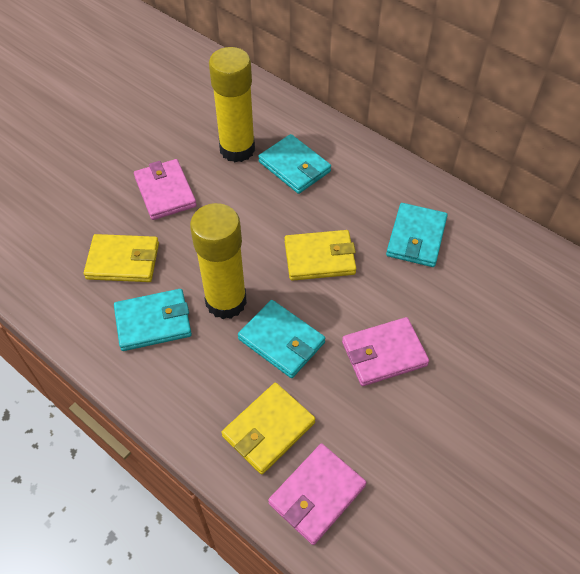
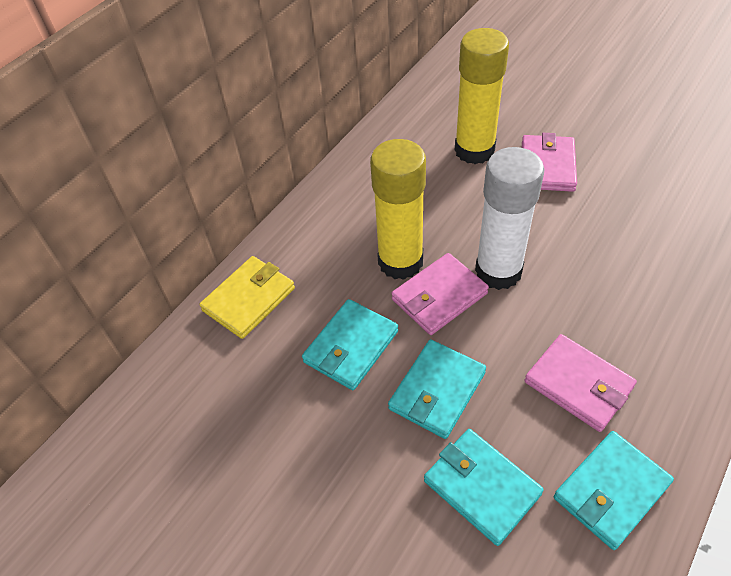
white glue stick: 0 -> 1
yellow wallet: 3 -> 1

